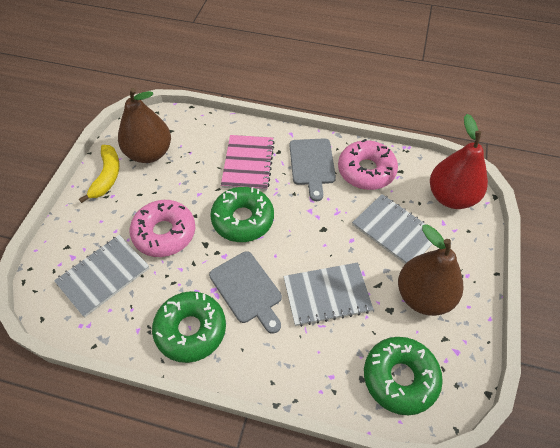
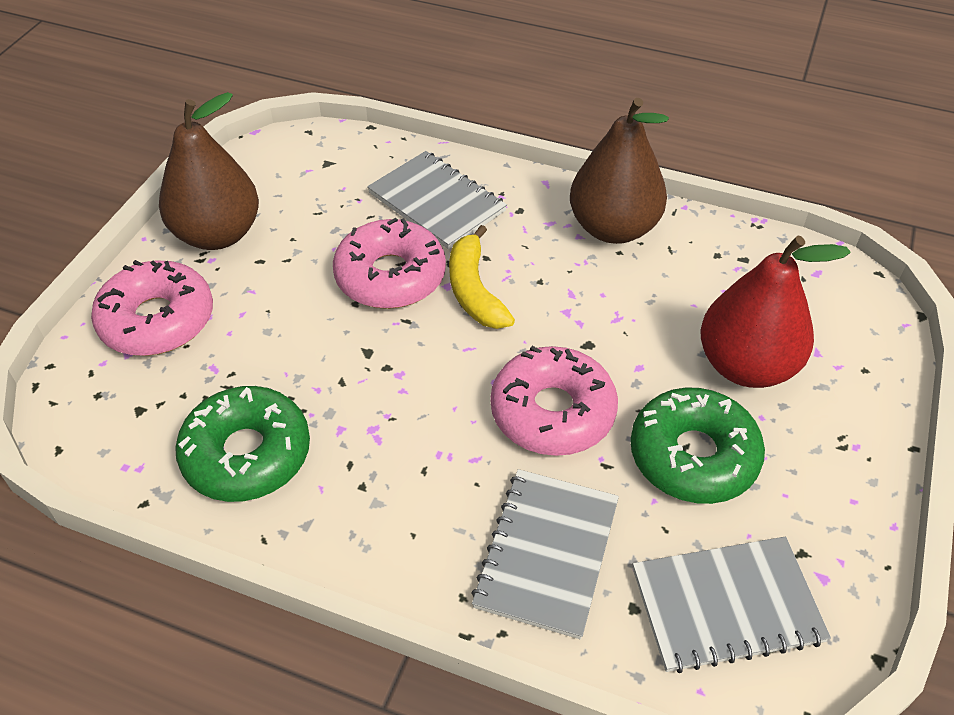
green donut: 3 -> 2
grey cutting board: 2 -> 0
pink donut: 2 -> 3
pink notebook: 1 -> 0

